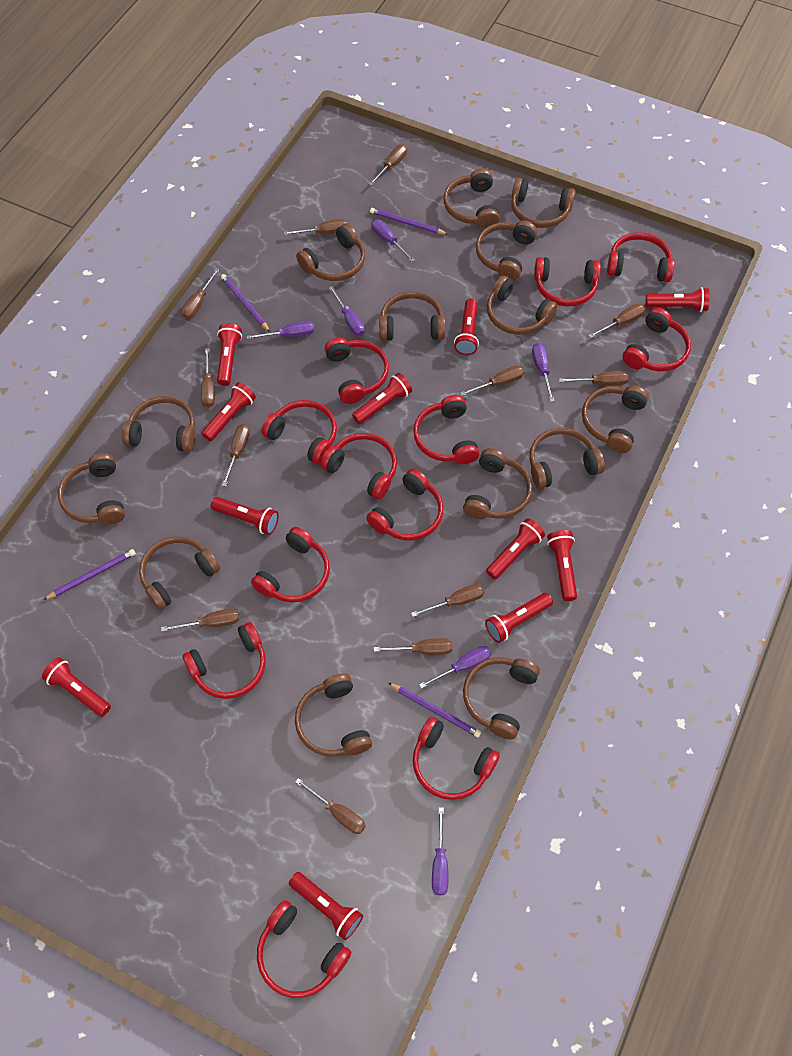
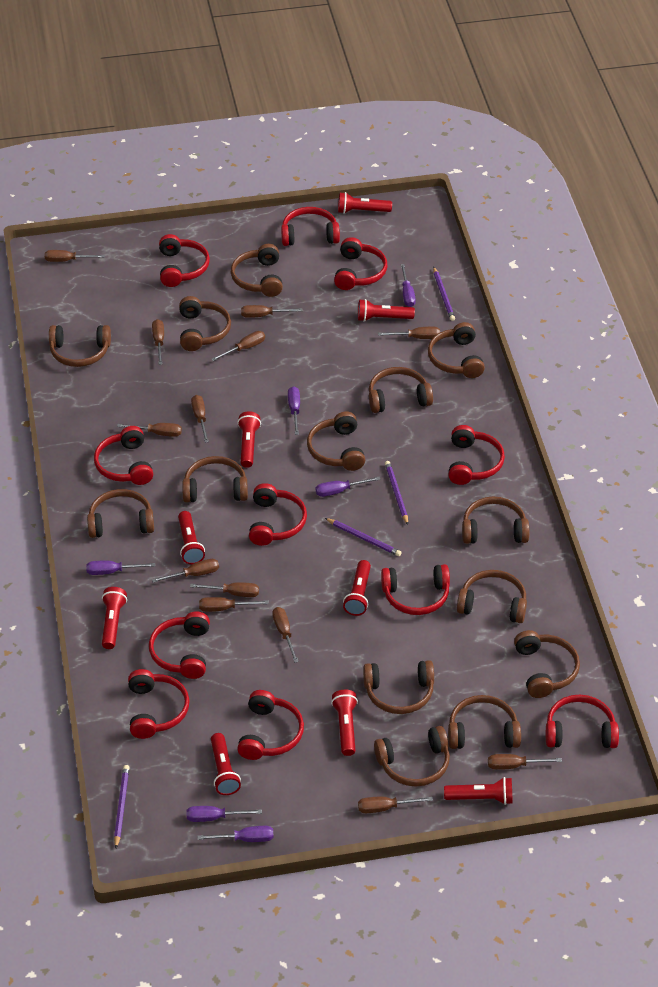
brown screwdriver: 12 -> 13
red flashlight: 11 -> 9
red headphones: 12 -> 11

